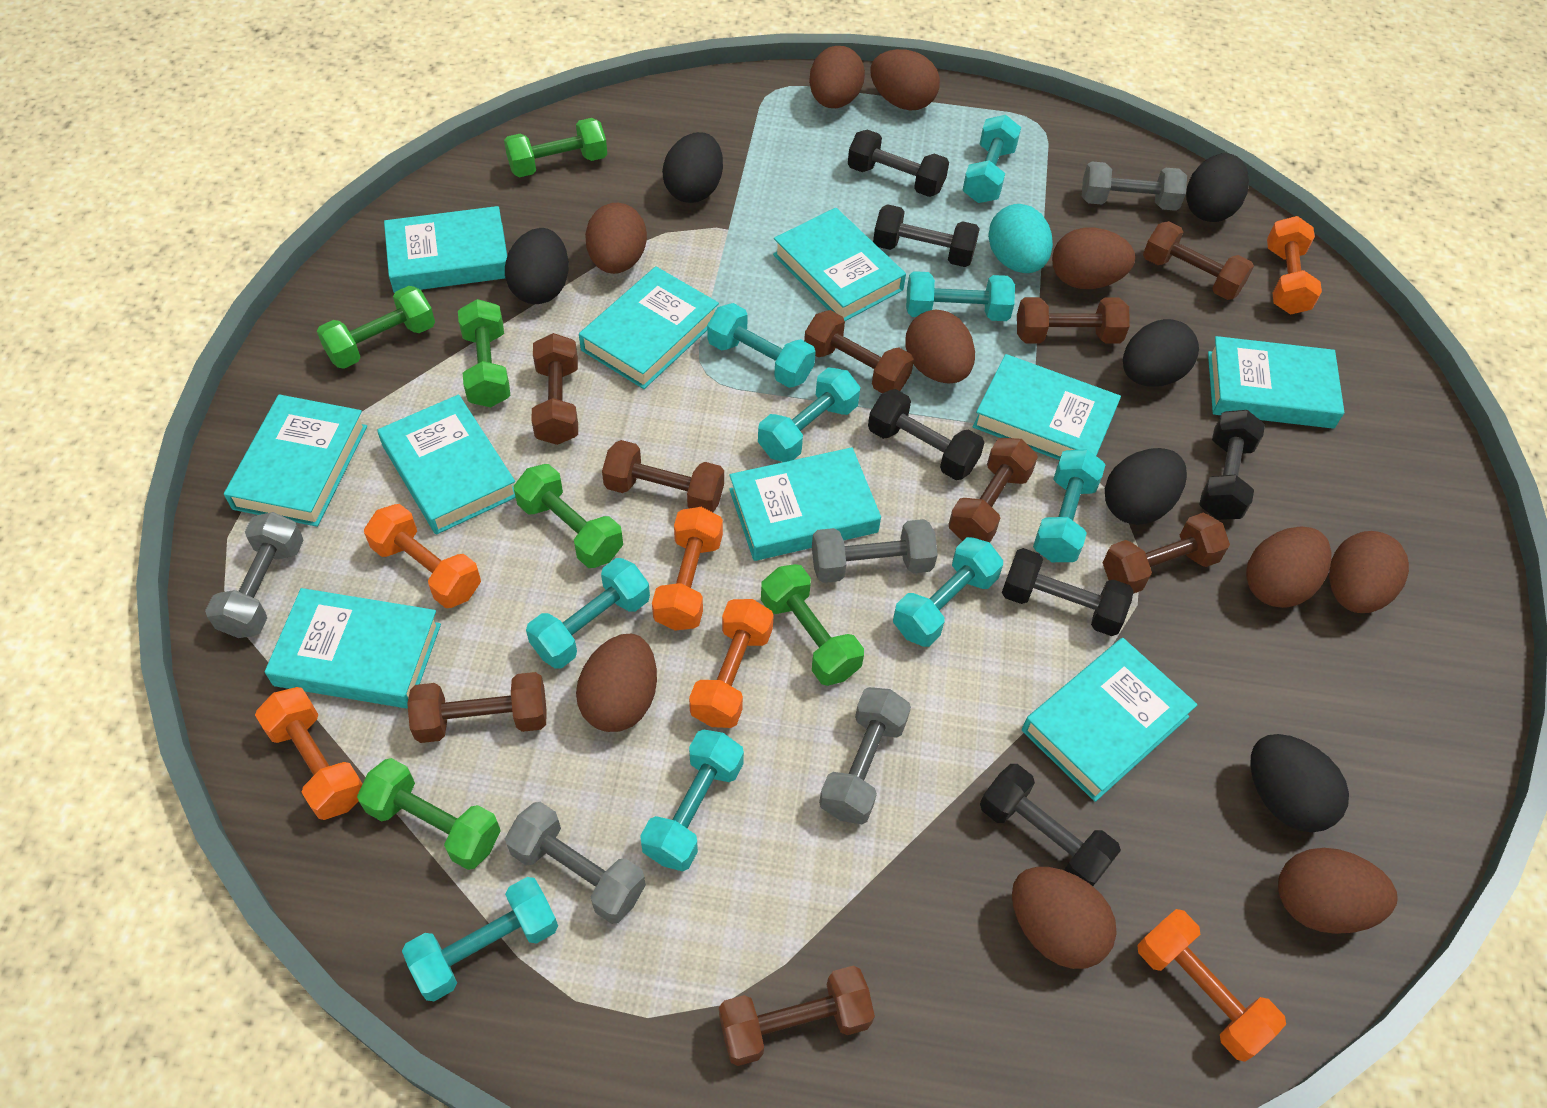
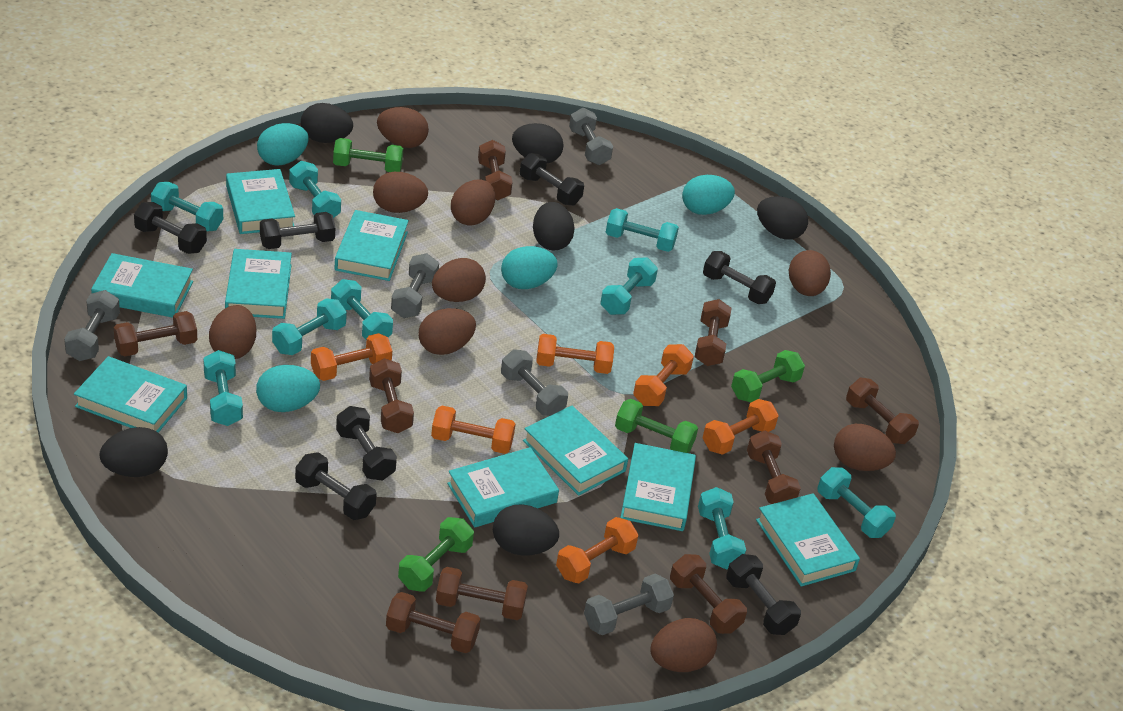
black dumbbell: 6 -> 7
brown egg: 10 -> 9
green dumbbell: 6 -> 4
turquoise book: 10 -> 9
turquoise egg: 1 -> 4

